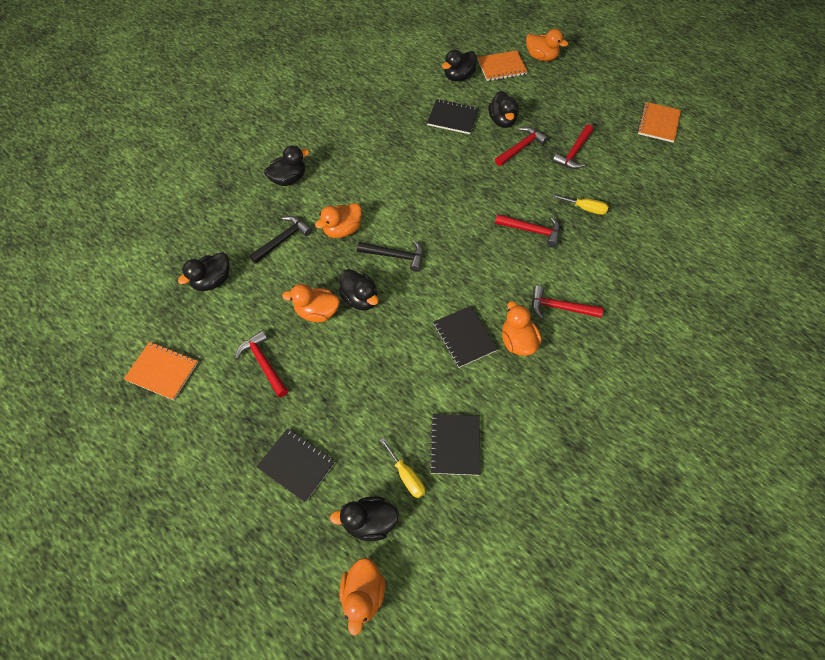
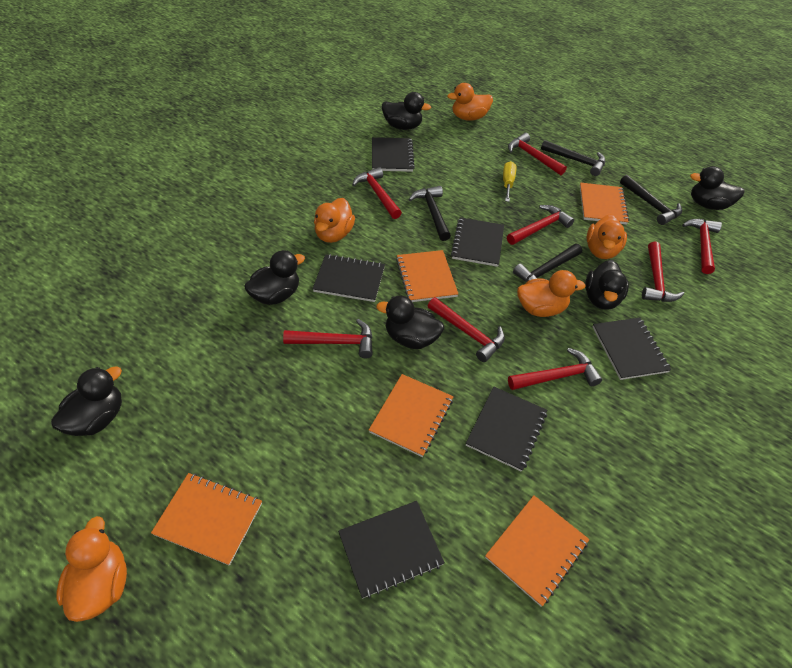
black hammer: 2 -> 4
black notebook: 4 -> 6
orange notebook: 3 -> 5
red hammer: 5 -> 8
yellow screwdriver: 2 -> 1

